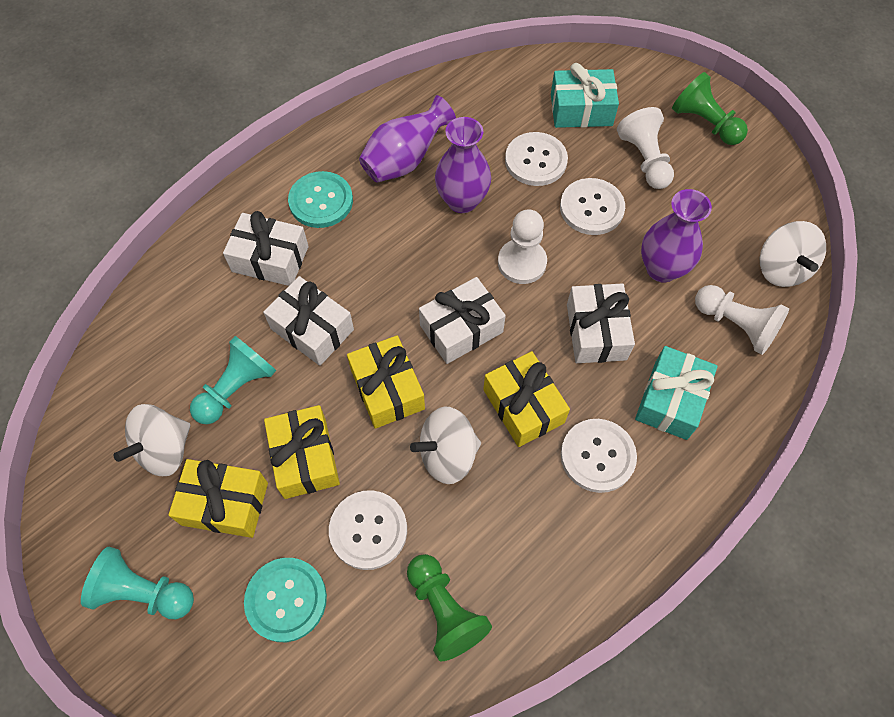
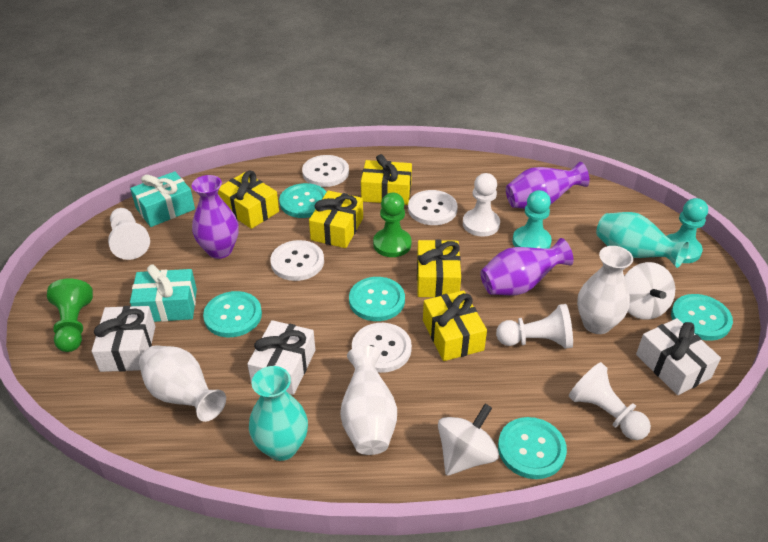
turquoise button: 2 -> 5
turquoise vase: 0 -> 2
white gift: 4 -> 3
white pawn: 3 -> 4
white spinning top: 3 -> 2
white vase: 0 -> 3
yellow gift: 4 -> 5

